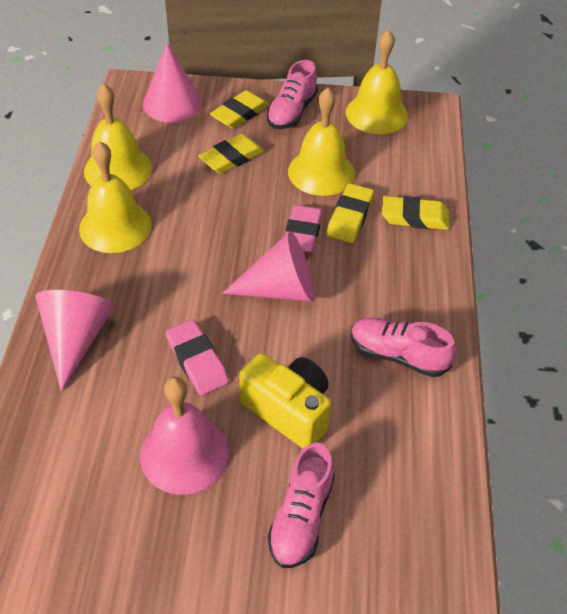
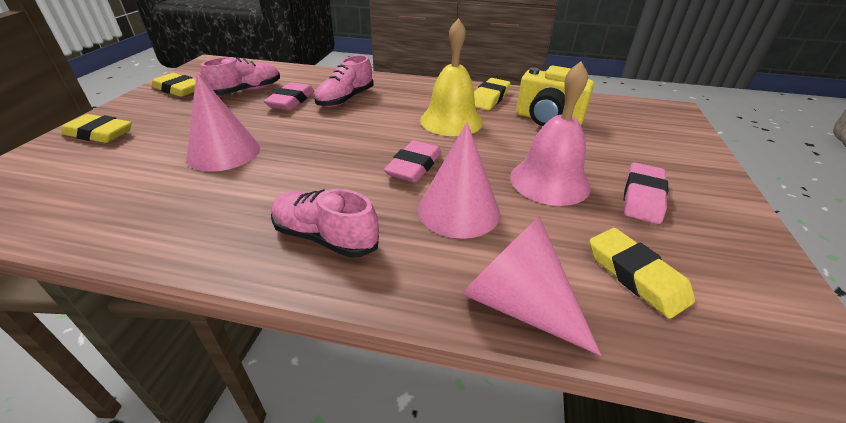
pink eraser: 2 -> 3
yellow bell: 4 -> 1

